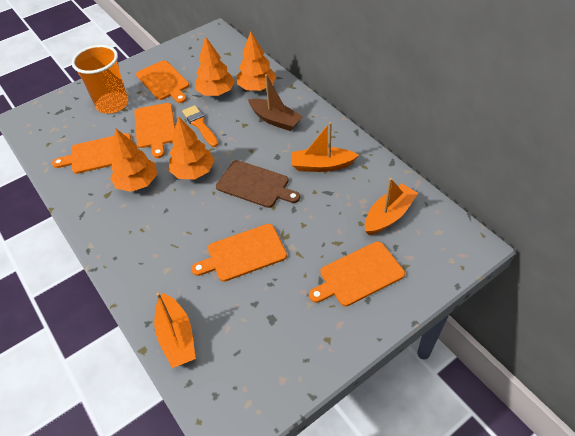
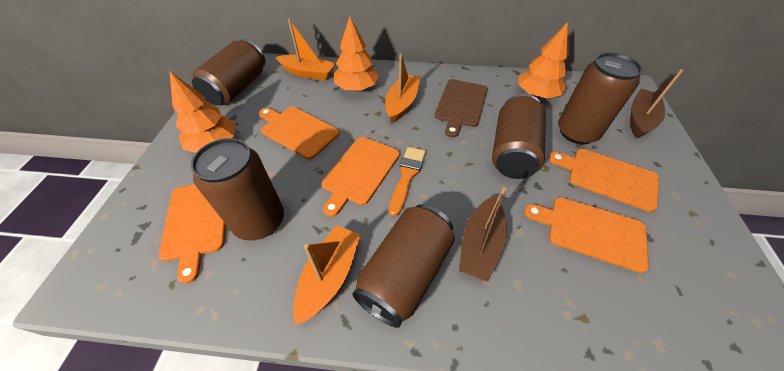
brown boat: 1 -> 2
brown can: 0 -> 5
orange cup: 1 -> 0
orange tree: 4 -> 3

